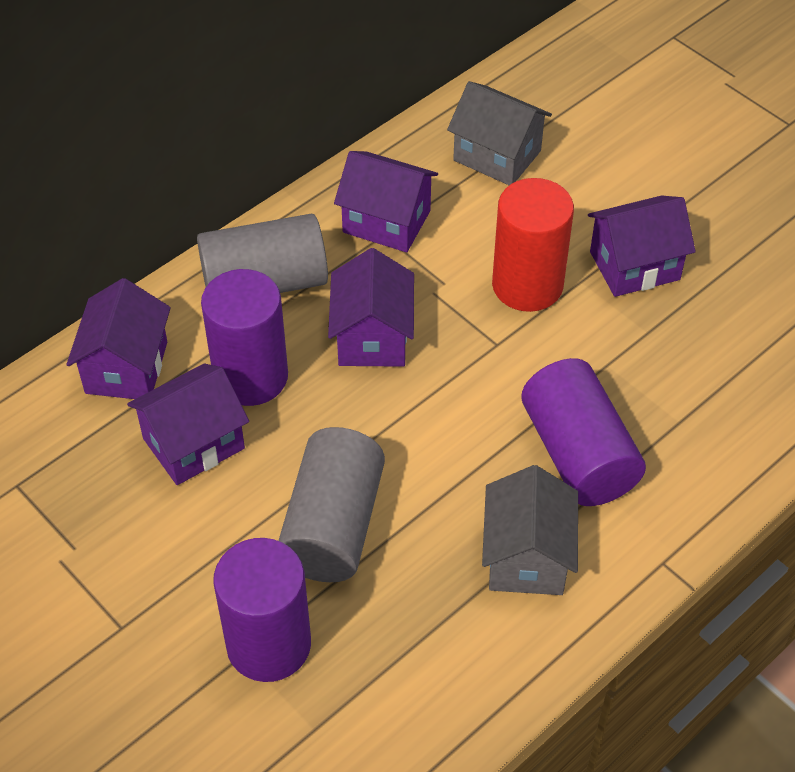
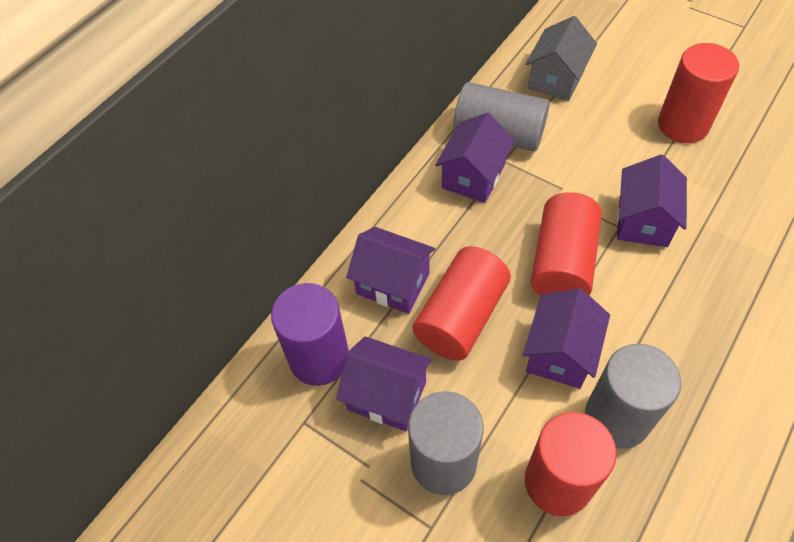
grey cylinder: 2 -> 3
grey house: 2 -> 1
purple cylinder: 3 -> 1
red cylinder: 1 -> 4

